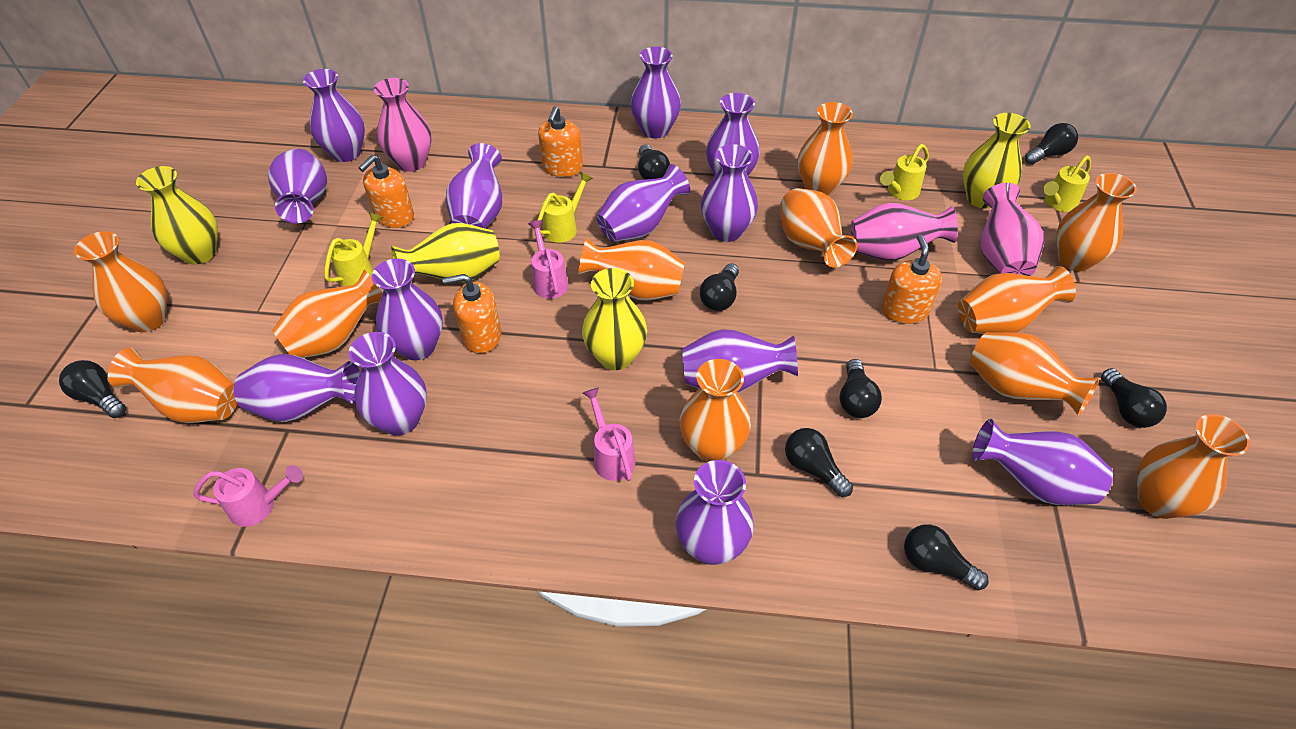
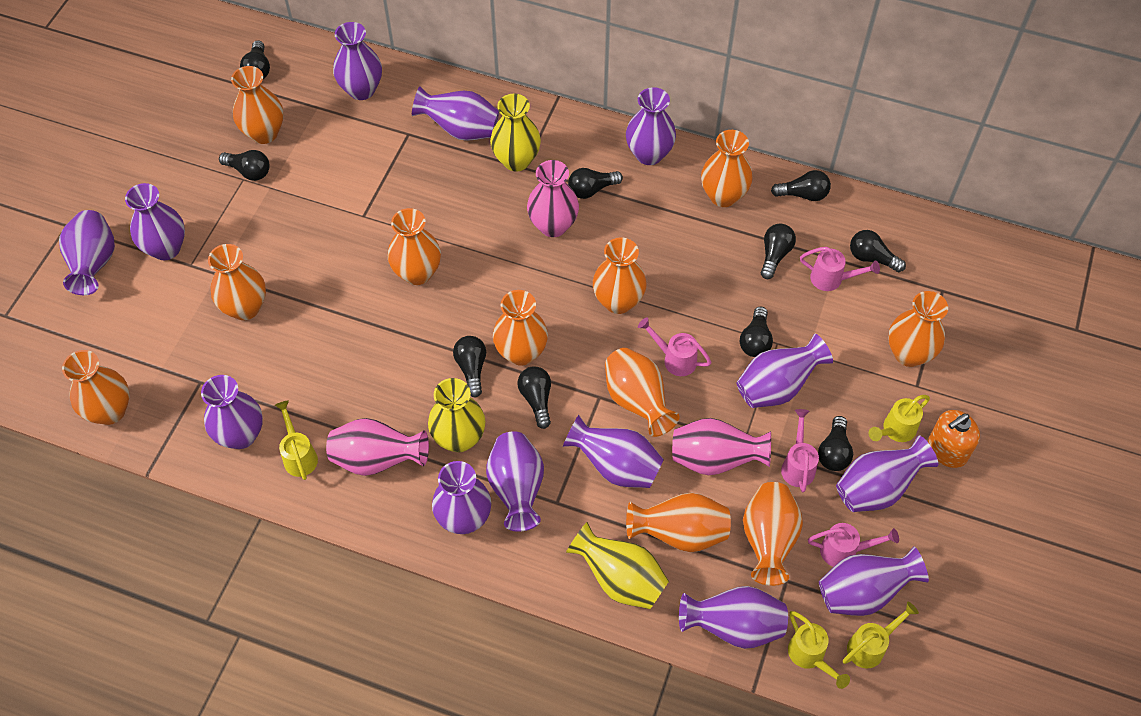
black light bulb: 8 -> 10
orange soap dispenser: 4 -> 1
pink watering can: 3 -> 4
yellow vase: 4 -> 3

